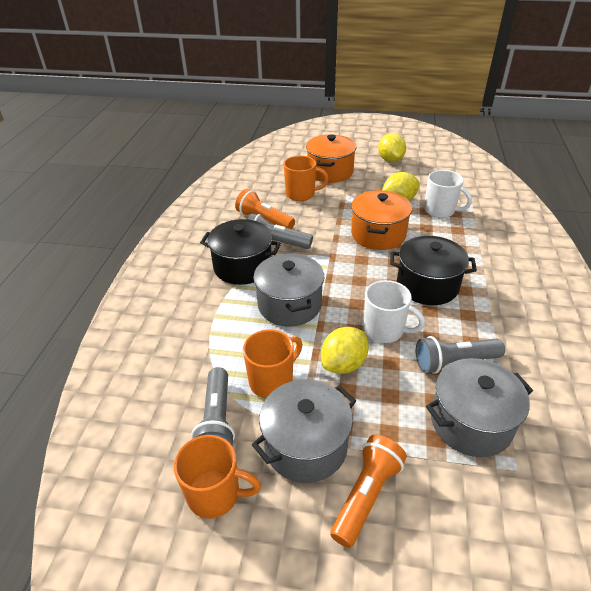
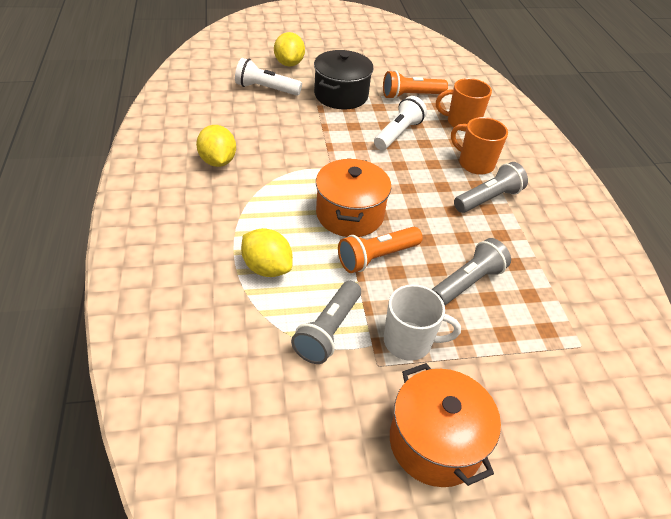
black pot: 2 -> 1
grey pot: 3 -> 0
orange mug: 3 -> 2
white flashlight: 0 -> 2
white mug: 2 -> 1

